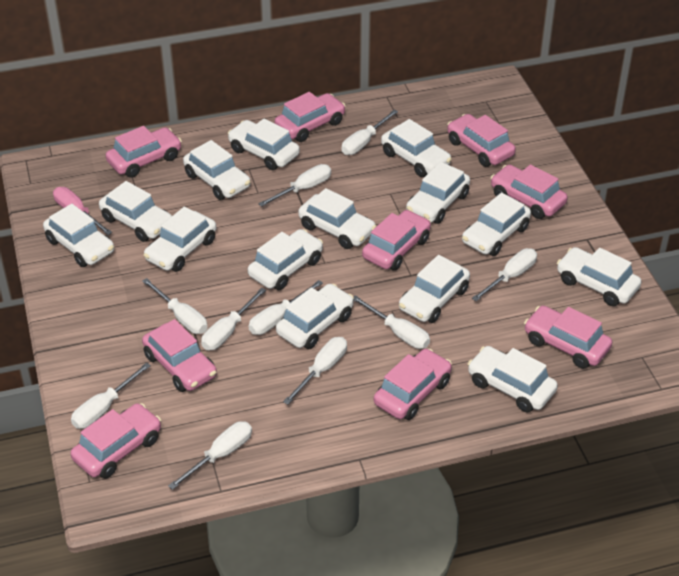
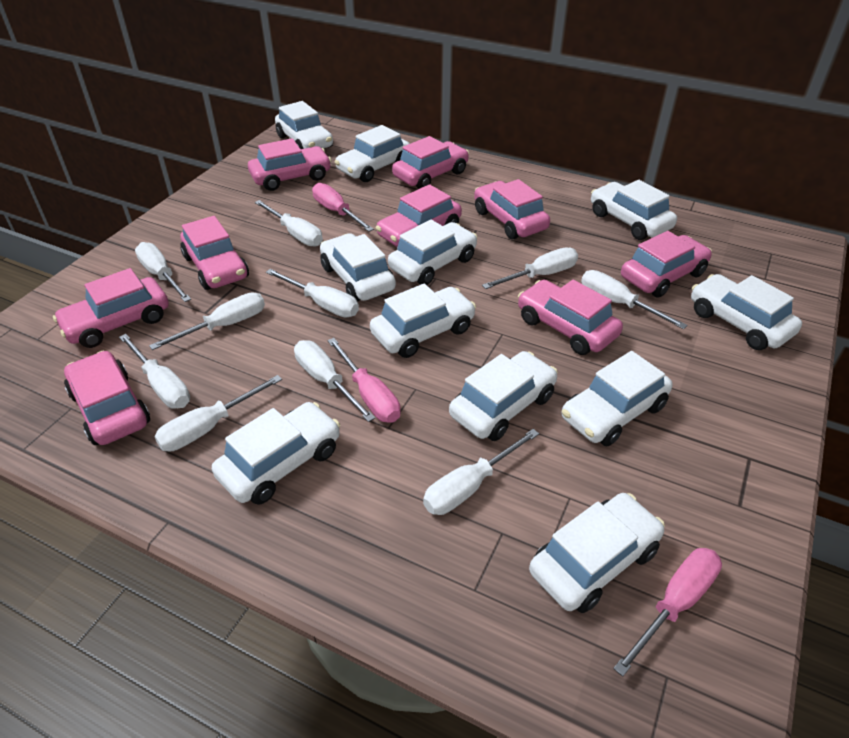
pink screwdriver: 1 -> 3
white car: 14 -> 11

